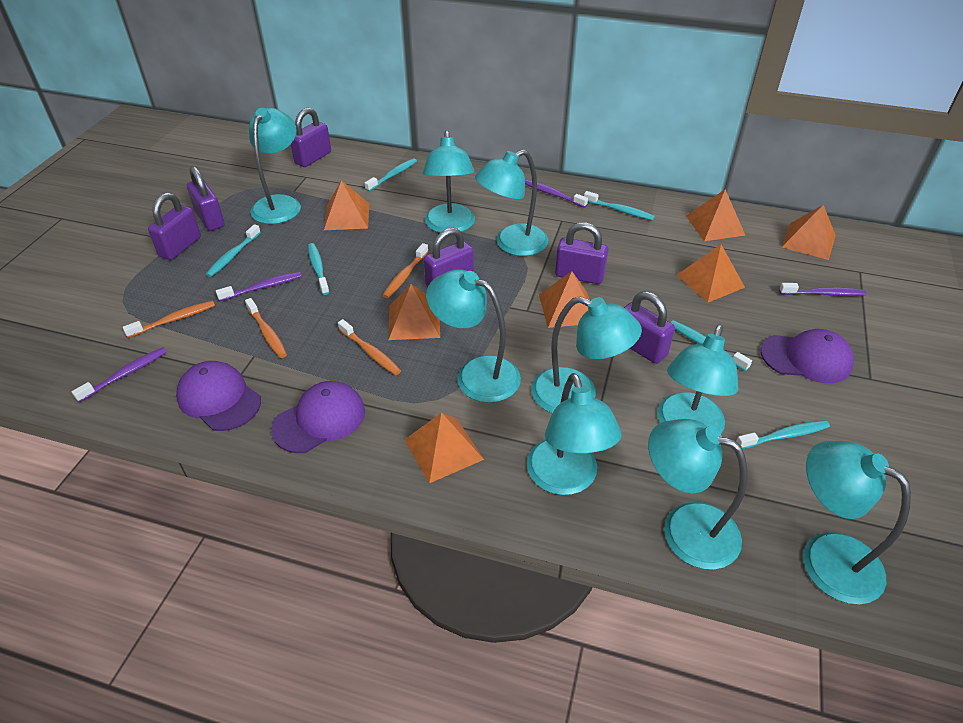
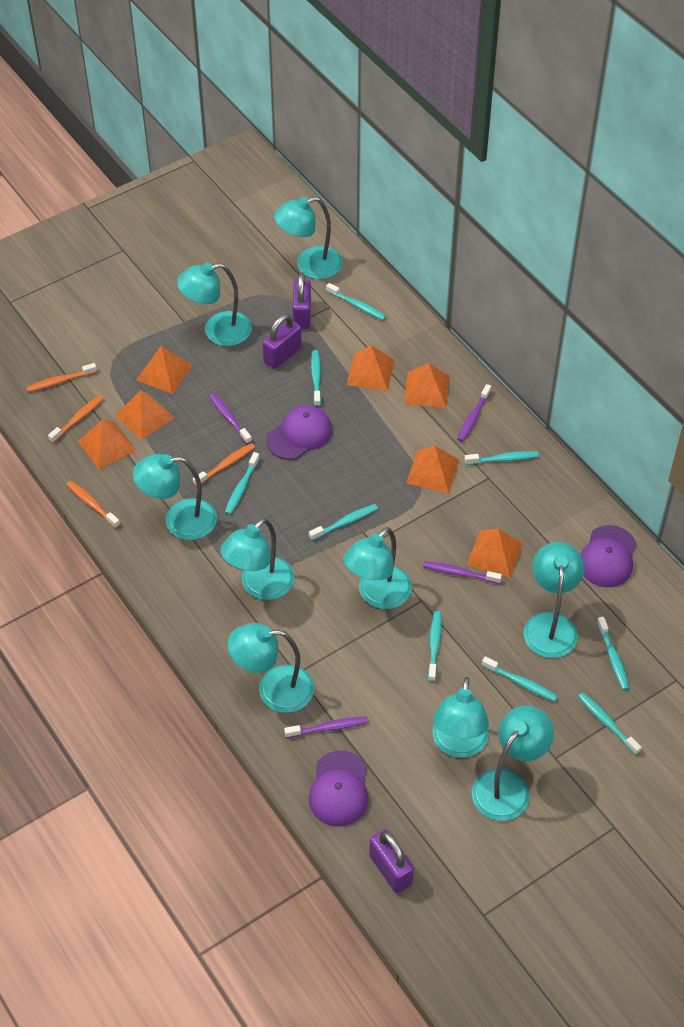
purple padlock: 6 -> 3
turquoise toothbrush: 6 -> 9

